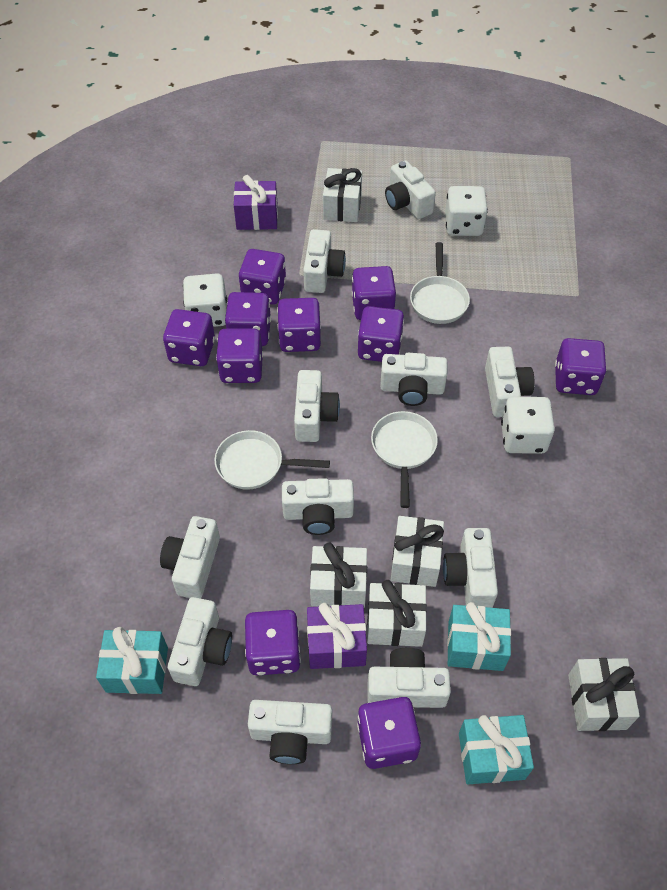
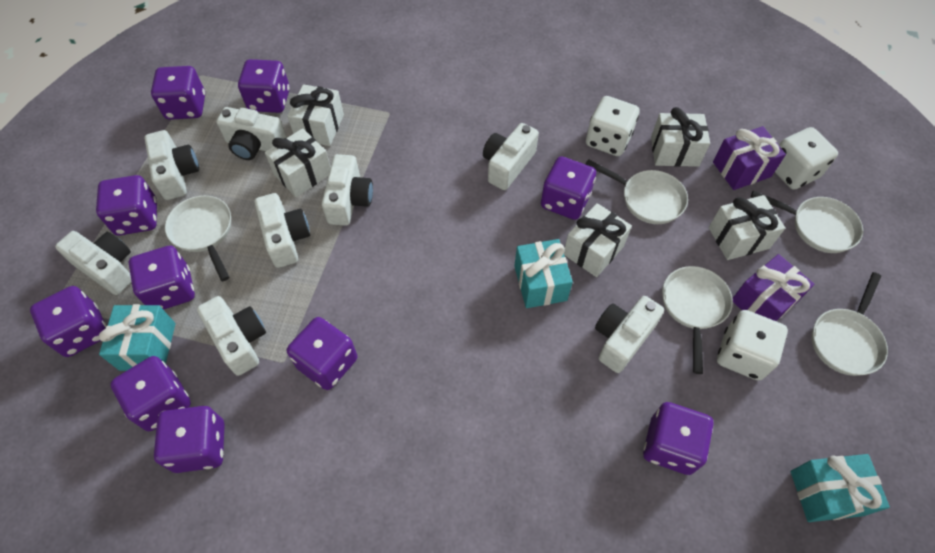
white camera: 11 -> 8
white pan: 3 -> 5

